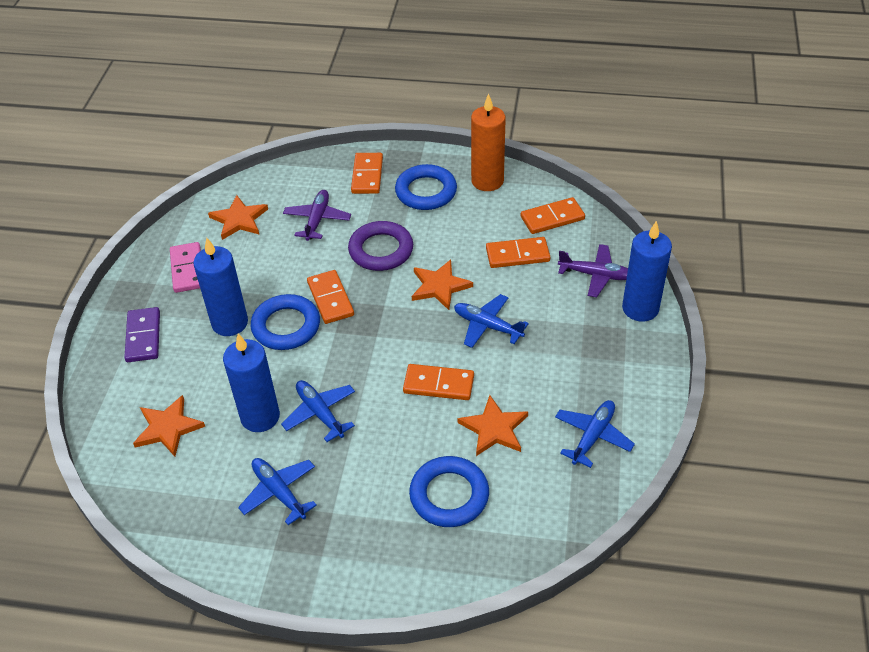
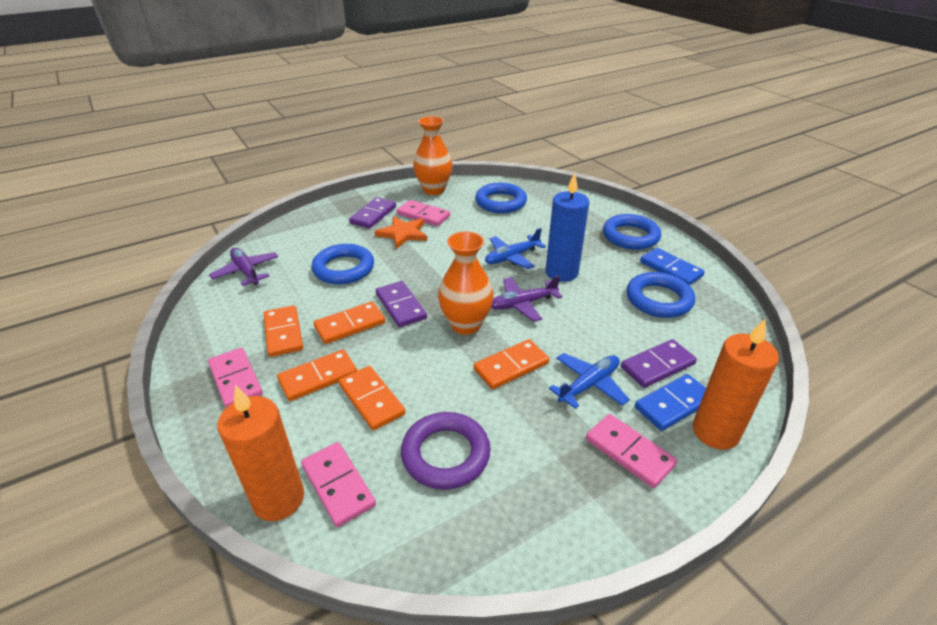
blue candle: 3 -> 1
blue domino: 0 -> 2
blue plane: 4 -> 2
blue ring: 3 -> 4
orange candle: 1 -> 2
orange star: 4 -> 1
orange vase: 0 -> 2
pink domino: 1 -> 4
purple domino: 1 -> 3

